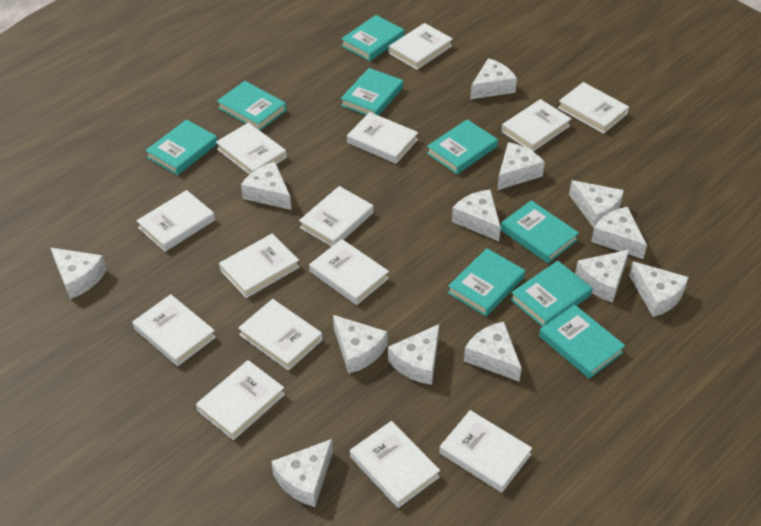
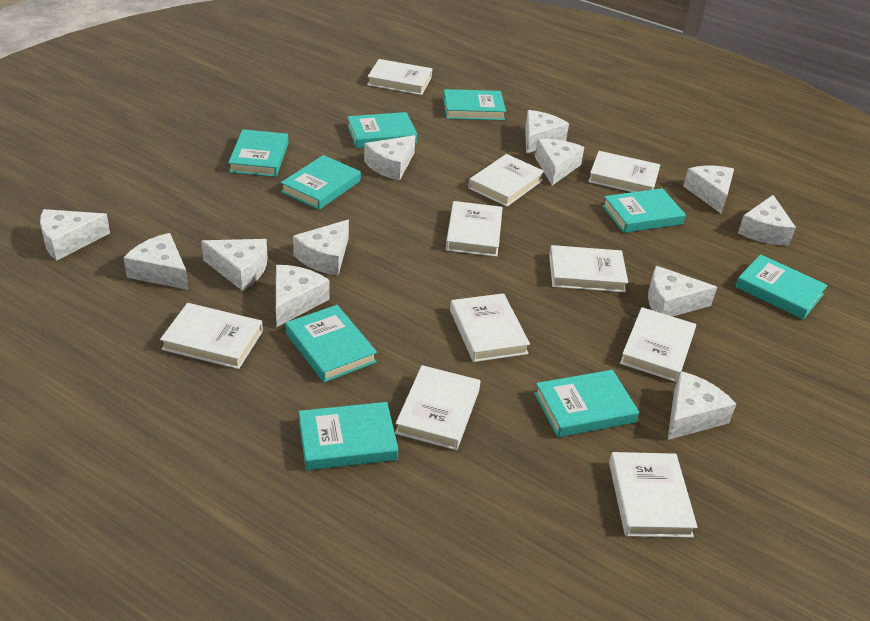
white book: 14 -> 10
white cheese: 13 -> 12

